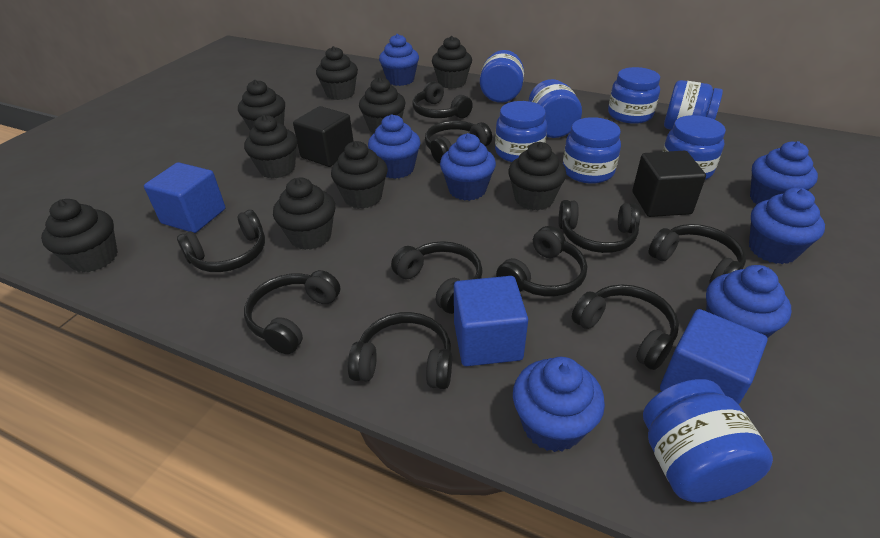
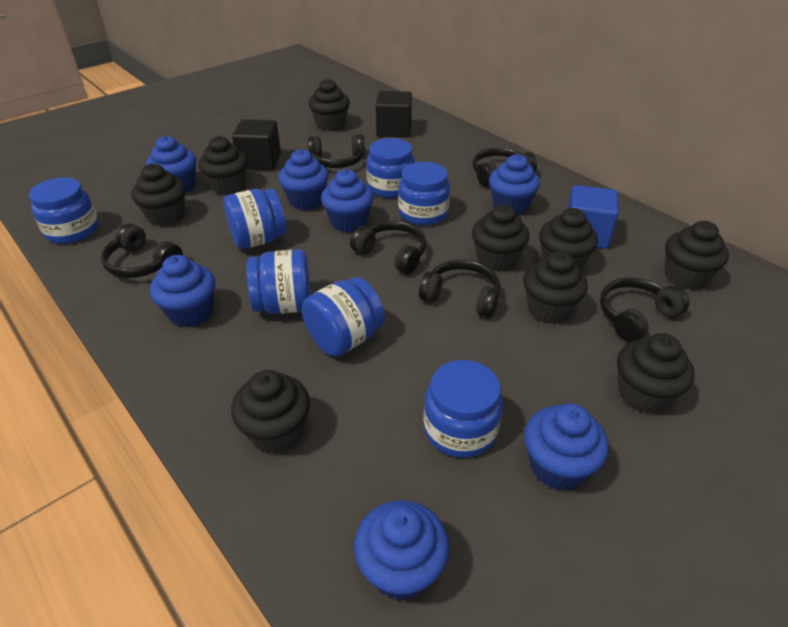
black headphones: 10 -> 6
blue cube: 3 -> 1
blue jar: 8 -> 7

